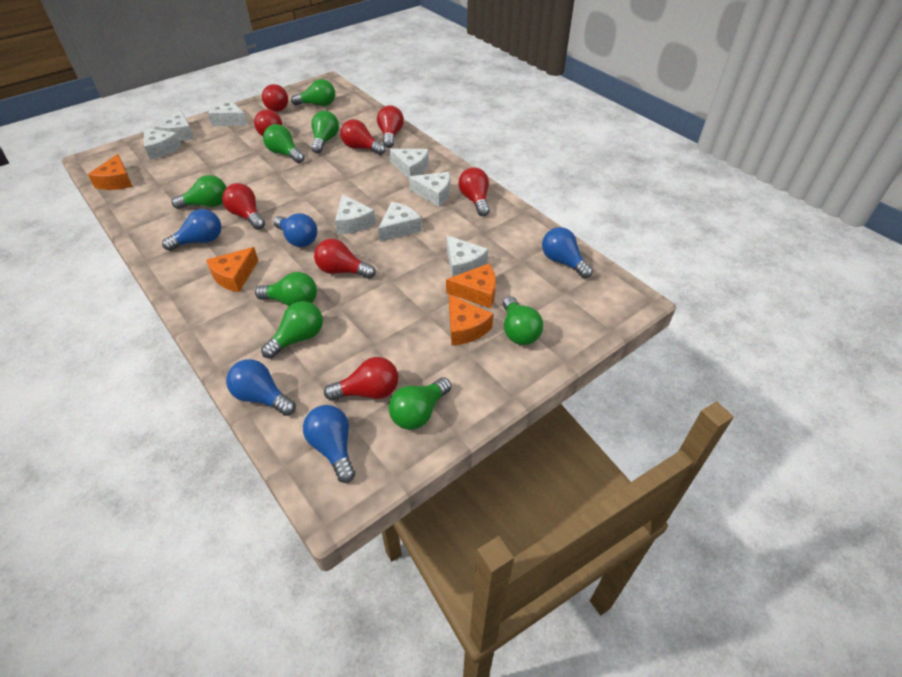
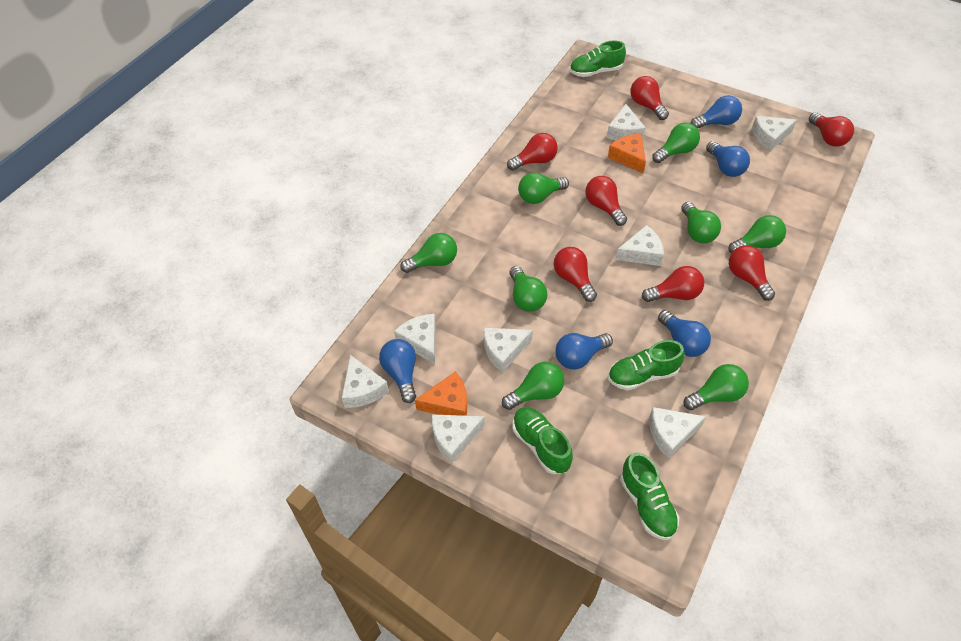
green shoe: 0 -> 4
orange cheese: 4 -> 2
red light bulb: 8 -> 7

